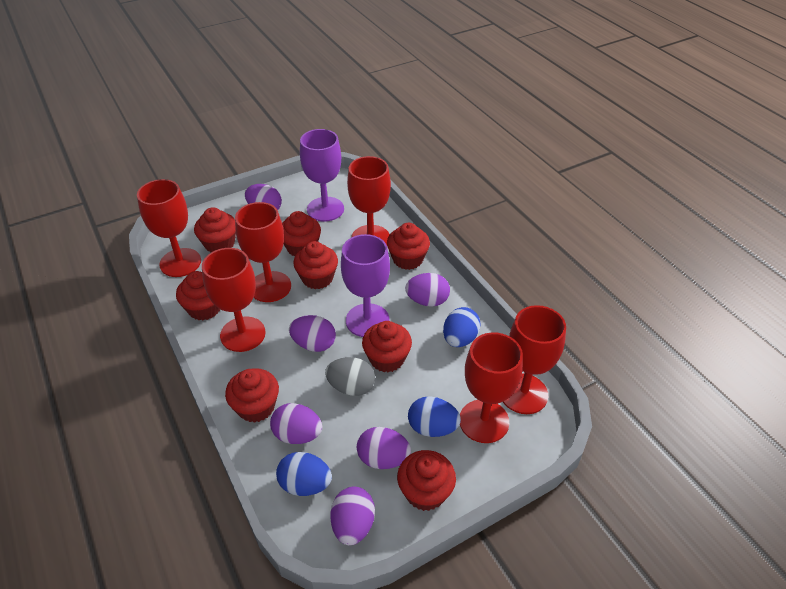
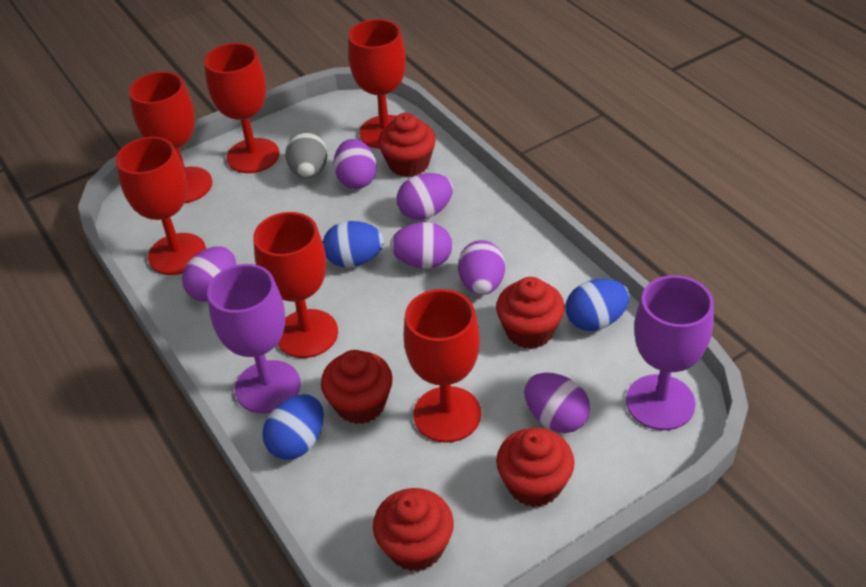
red cupcake: 8 -> 5

